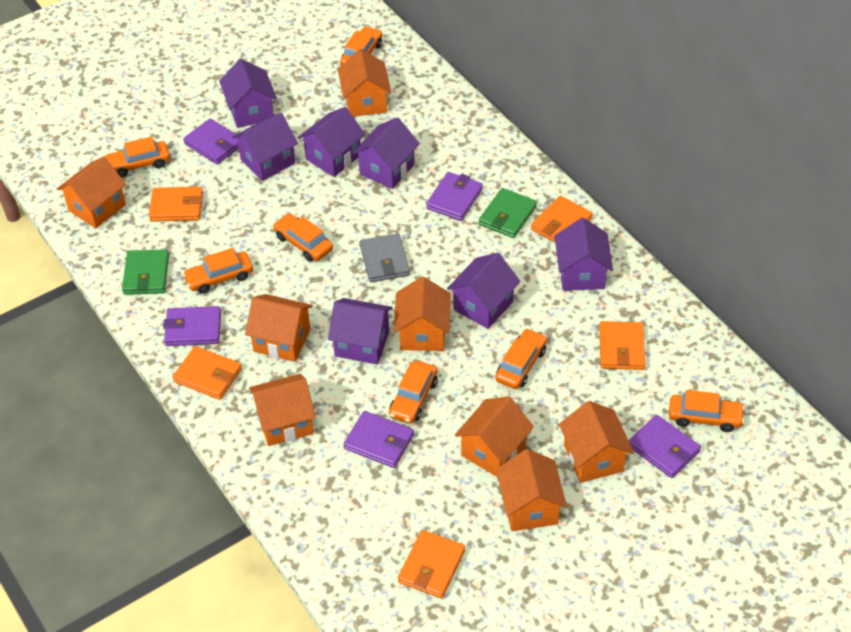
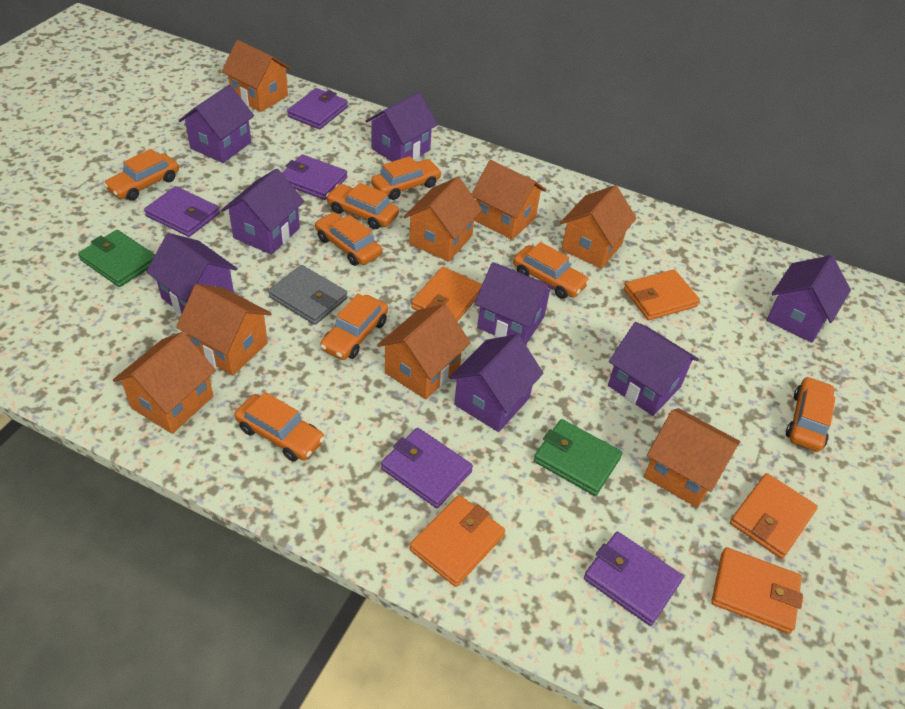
orange car: 7 -> 8
purple house: 7 -> 8

